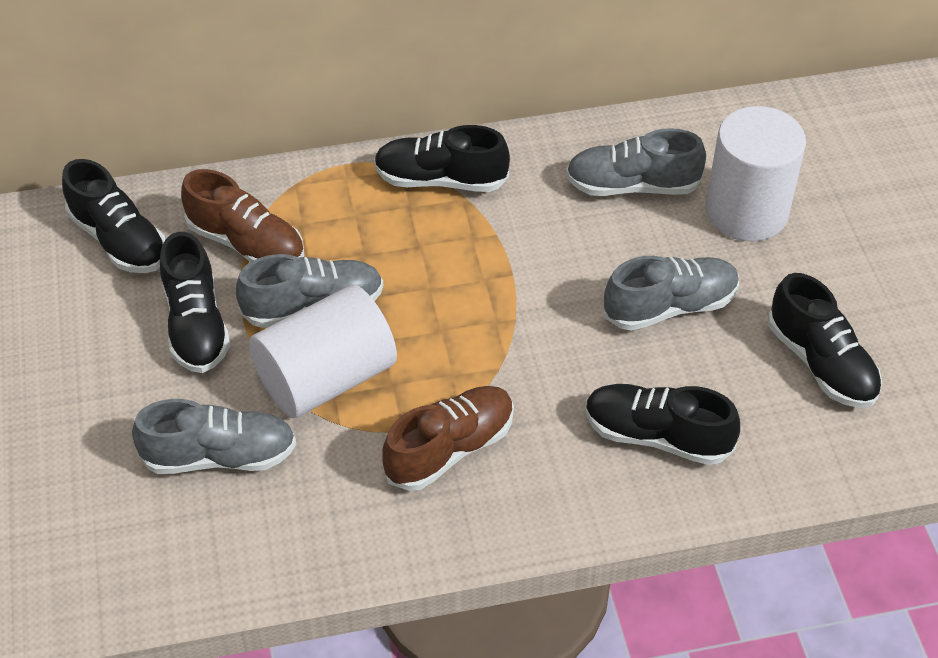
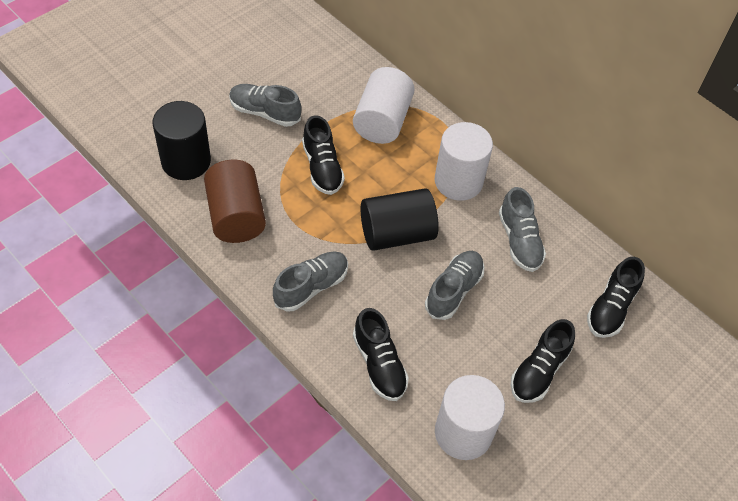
black cylinder: 0 -> 2
black shoe: 5 -> 4
brown cylinder: 0 -> 1
brown shoe: 2 -> 0
white cylinder: 2 -> 3

